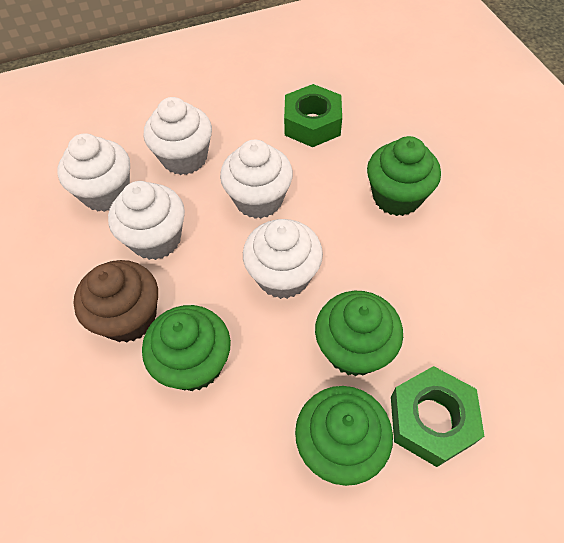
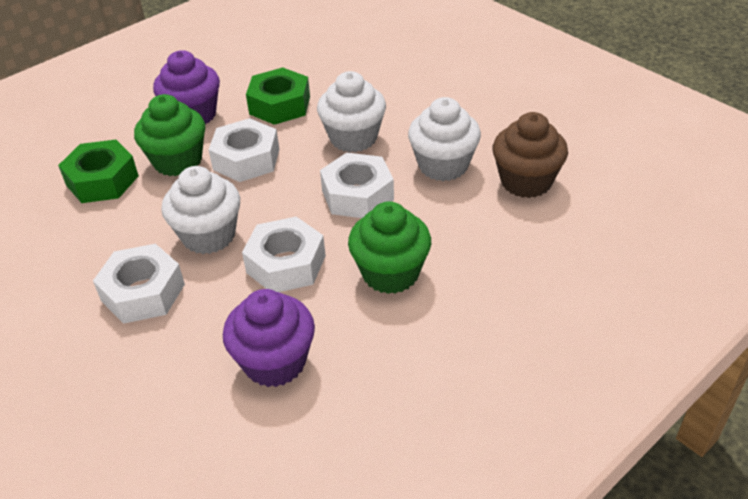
green cupcake: 4 -> 2
purple cupcake: 0 -> 2
white cupcake: 5 -> 3
white nut: 0 -> 4

